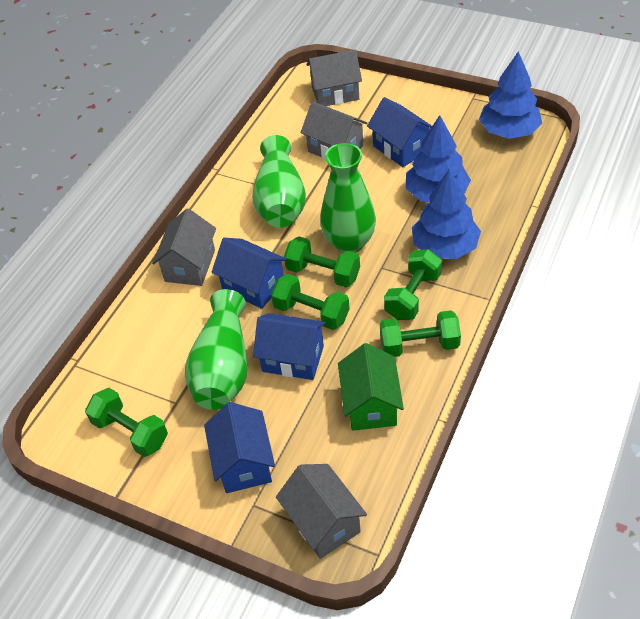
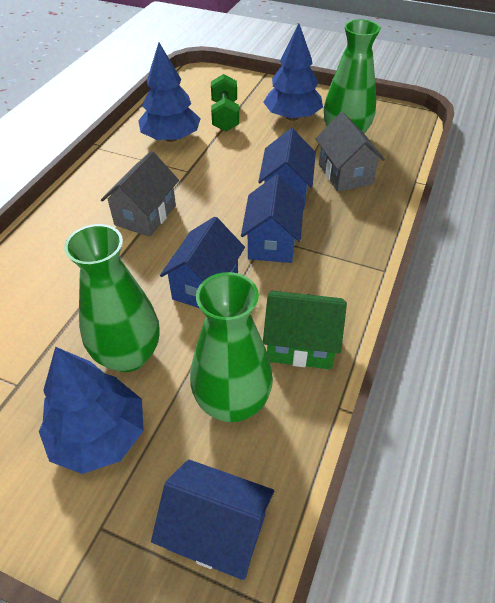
green dumbbell: 5 -> 1
grey house: 4 -> 2

